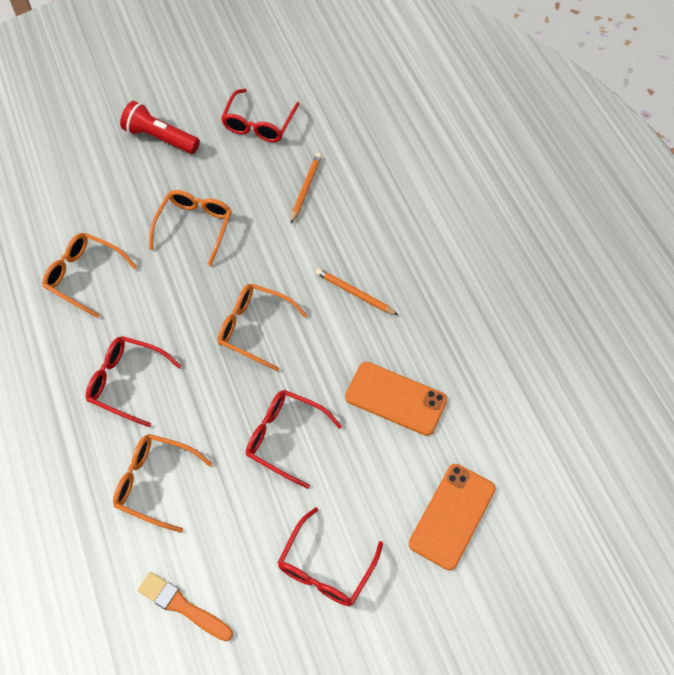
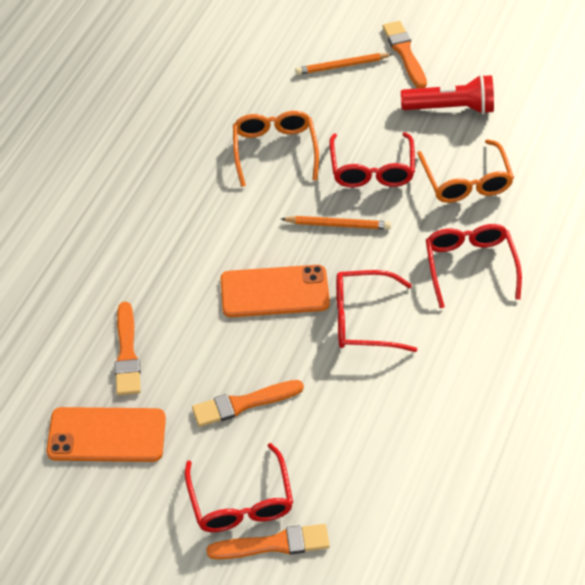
orange brush: 1 -> 4
orange glasses: 4 -> 2

